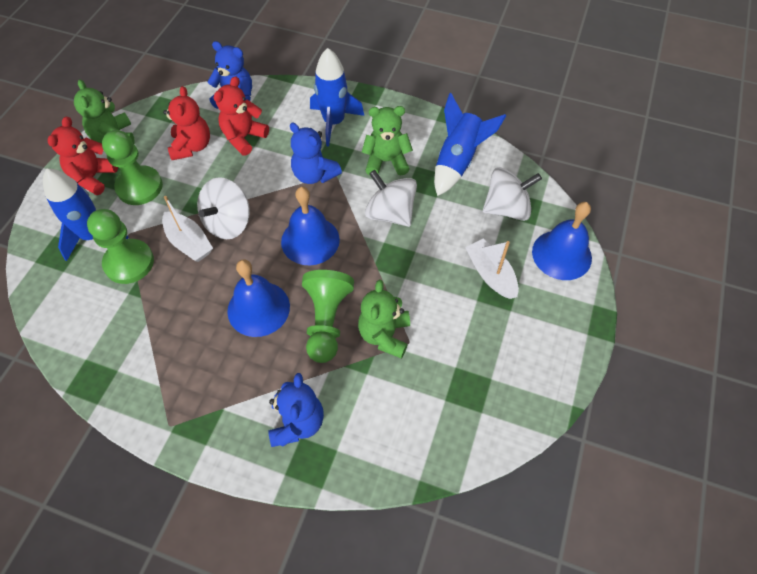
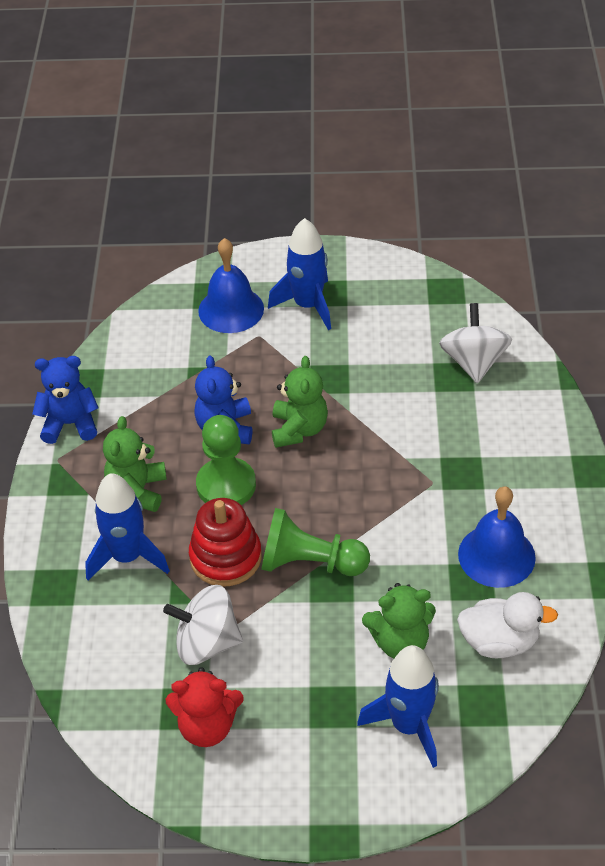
blue bell: 3 -> 2
blue teddy bear: 3 -> 2
green pawn: 3 -> 2
red stacking toy: 0 -> 1
red teddy bear: 3 -> 1
white boat: 2 -> 0
white duck: 0 -> 1
white spinning top: 3 -> 2

